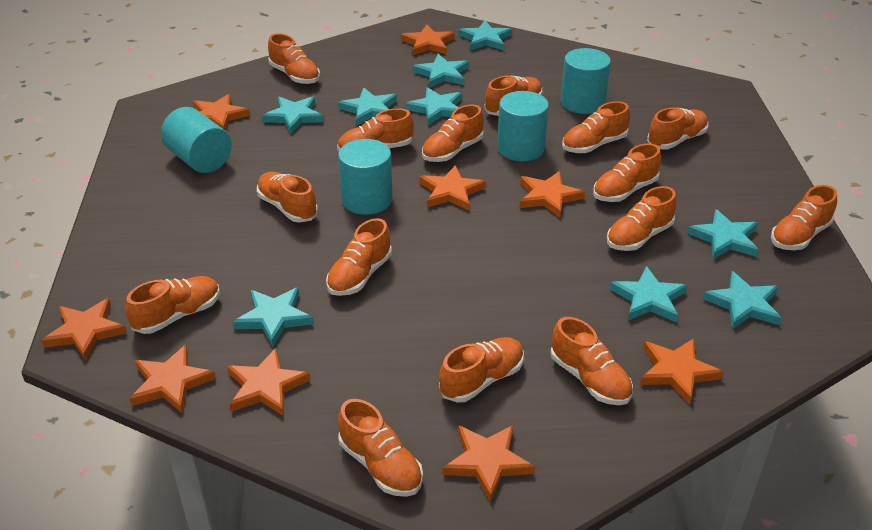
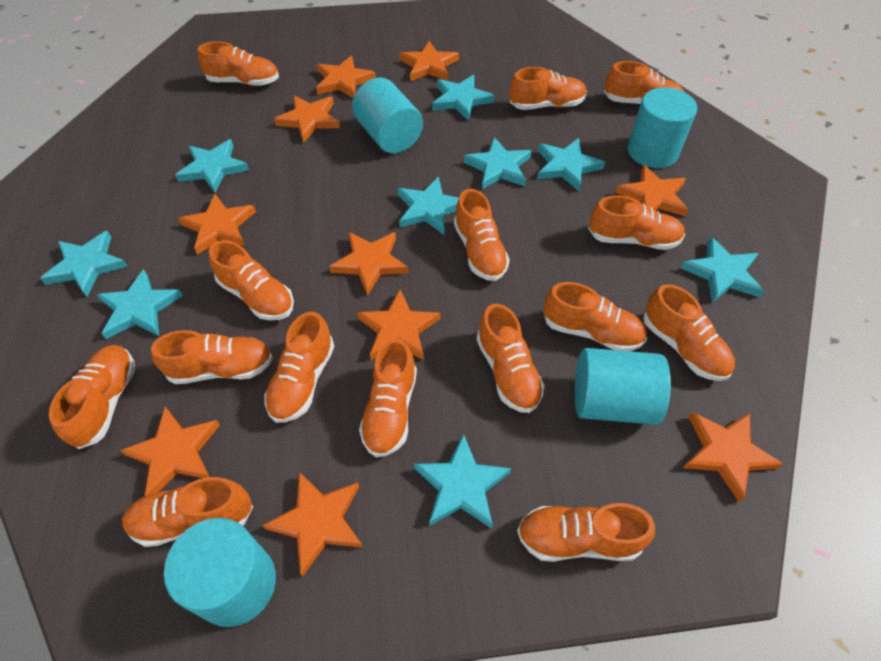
orange star: 9 -> 10

